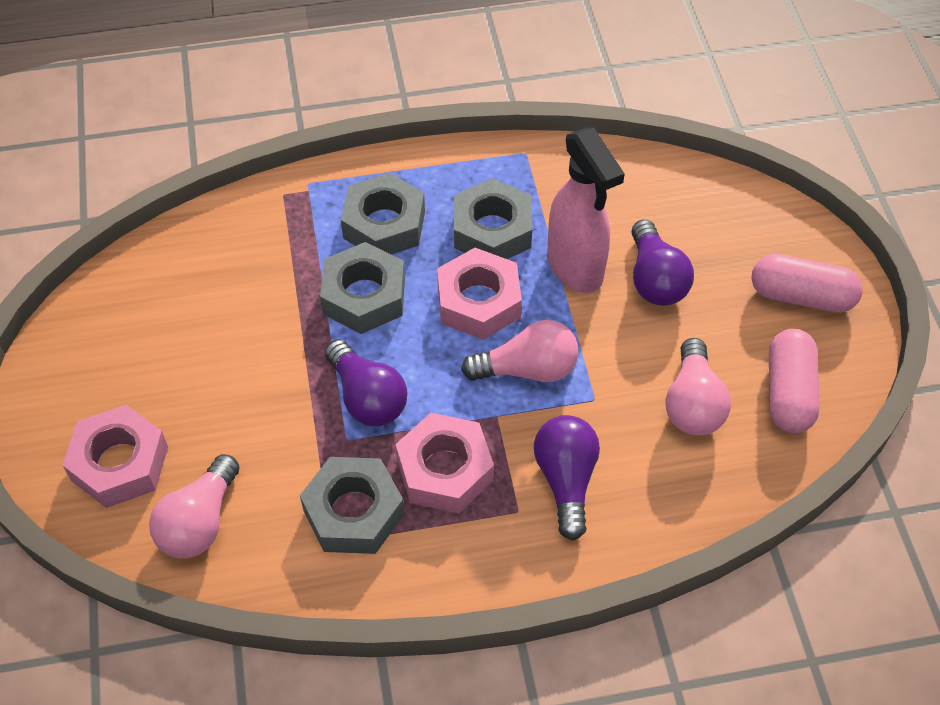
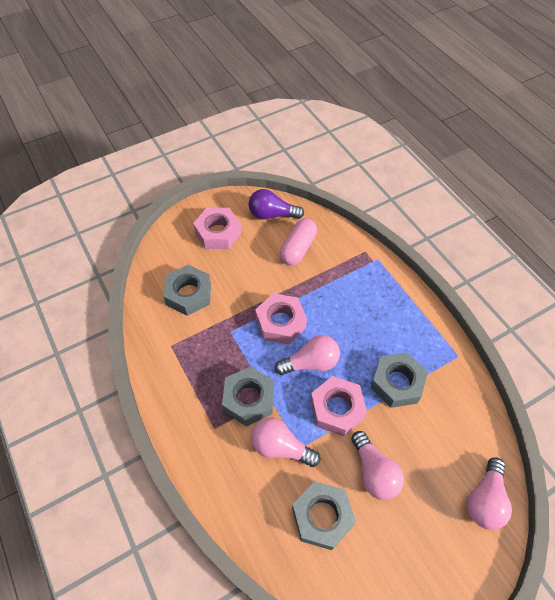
pink capsule: 2 -> 1
pink light bulb: 3 -> 4
pink spray bottle: 1 -> 0
purple light bulb: 3 -> 1

